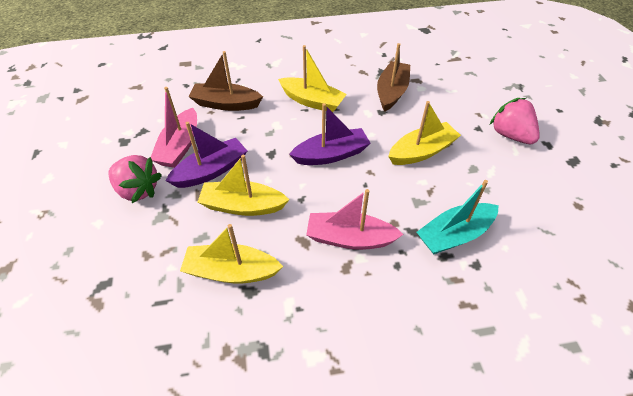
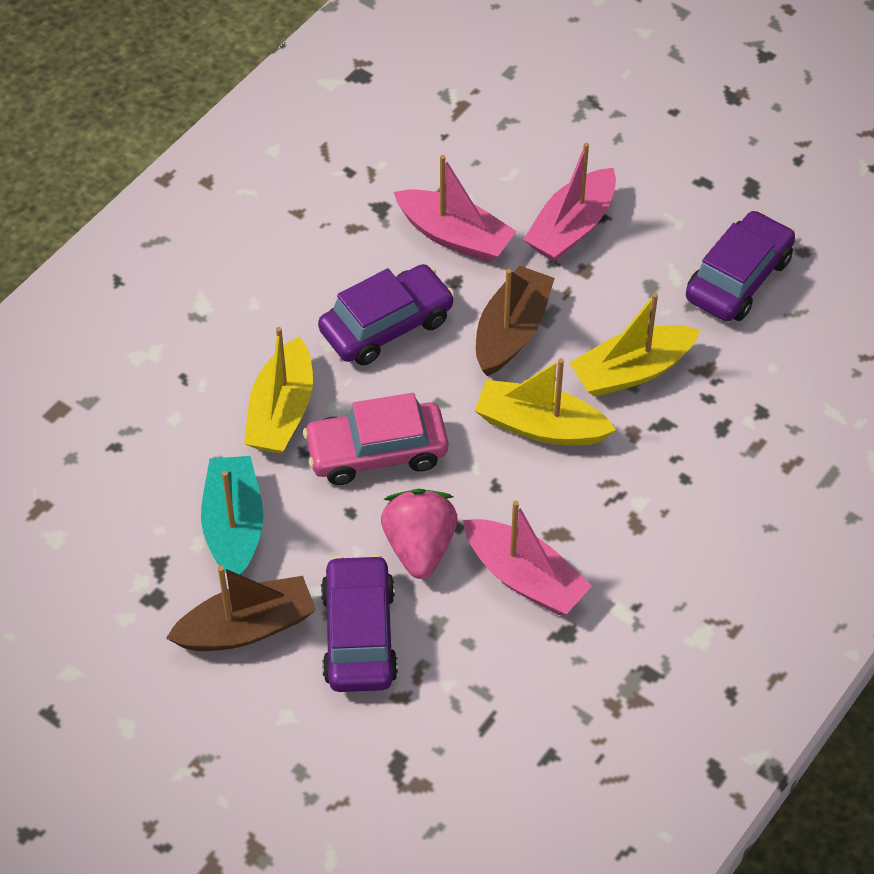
pink boat: 2 -> 3
pink car: 0 -> 1
pink strawberry: 2 -> 1
purple boat: 2 -> 0
purple car: 0 -> 3
yellow boat: 4 -> 3

